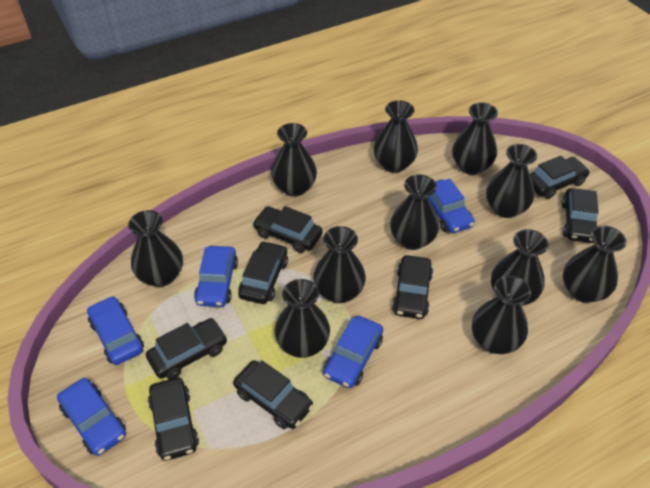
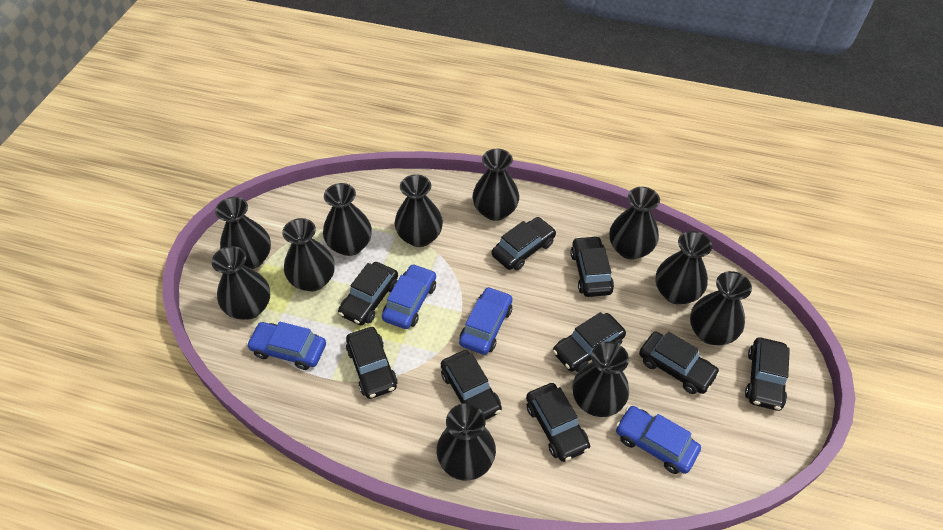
black car: 8 -> 9
blue car: 5 -> 4

